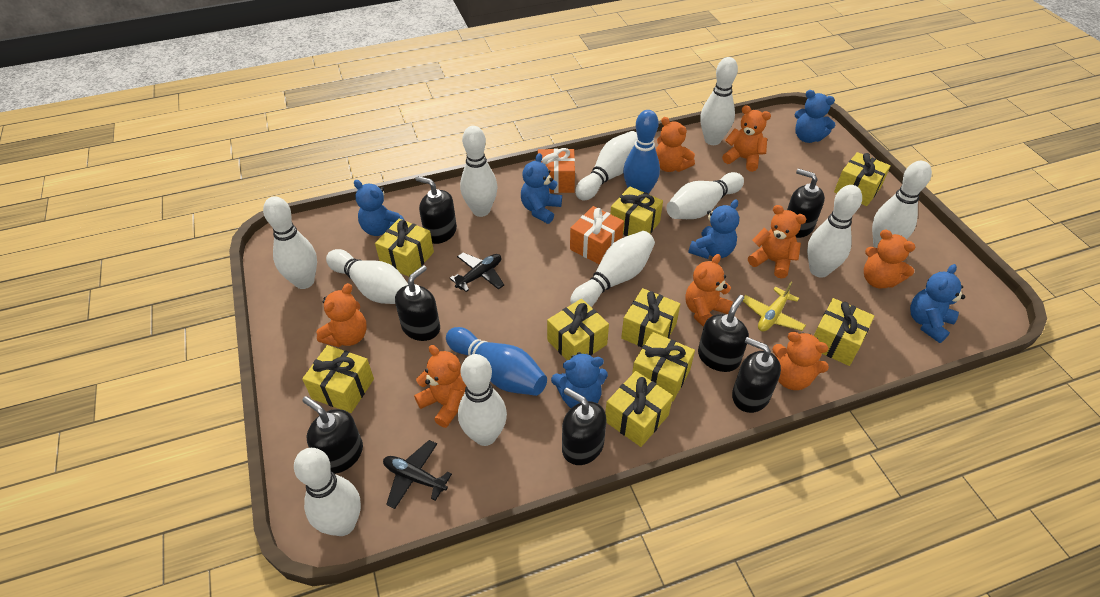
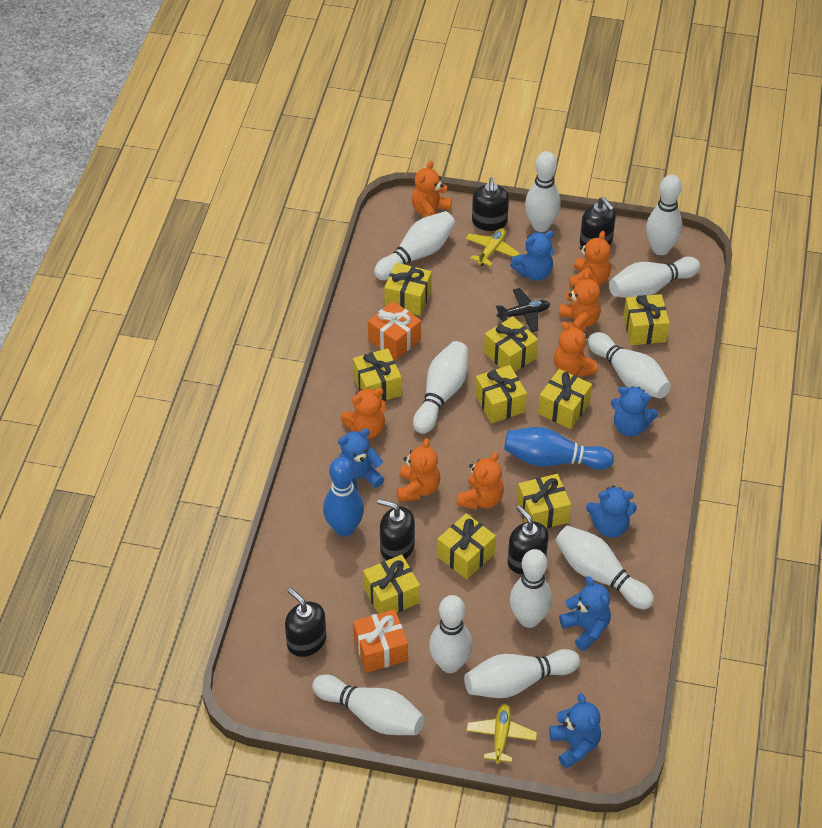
black plane: 2 -> 1
black soap dispenser: 7 -> 5
orange teddy bear: 8 -> 7
yellow plane: 1 -> 2

